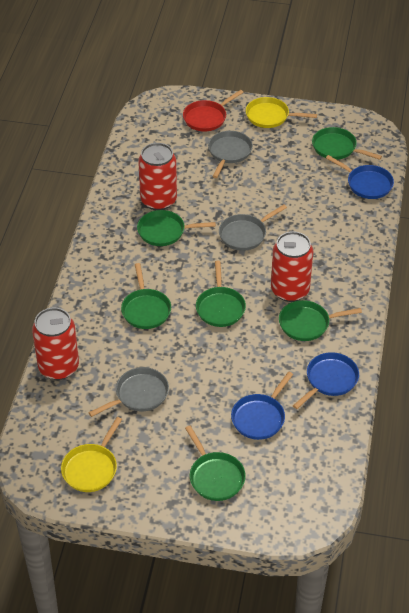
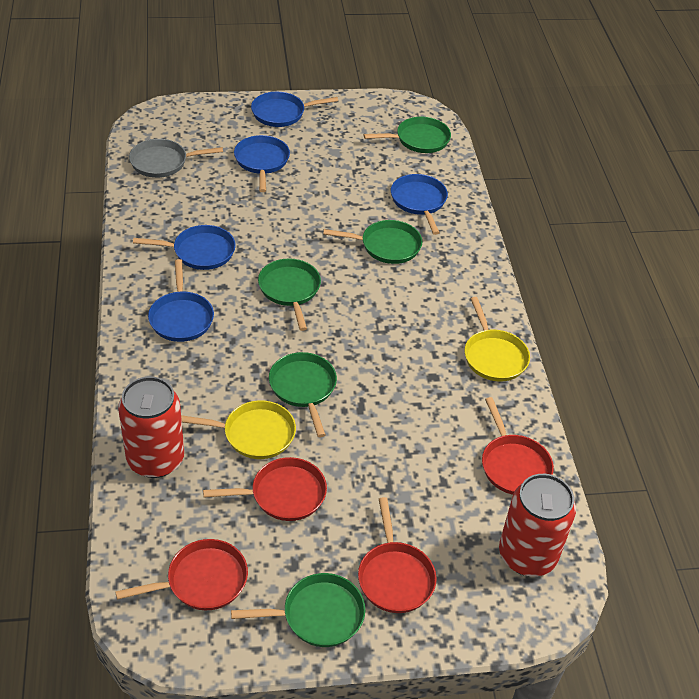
blue pan: 3 -> 5
green pan: 6 -> 5
grey pan: 3 -> 1
red can: 3 -> 2
red pan: 1 -> 4

